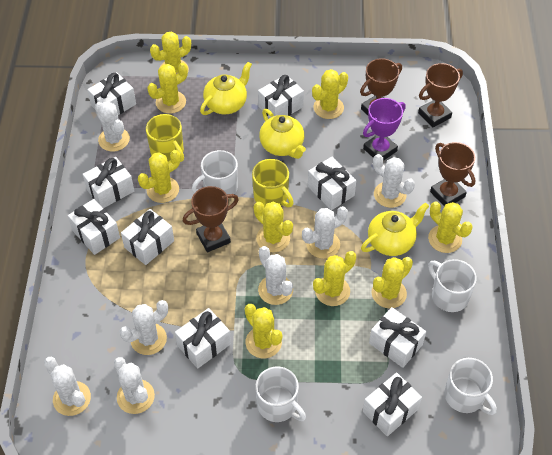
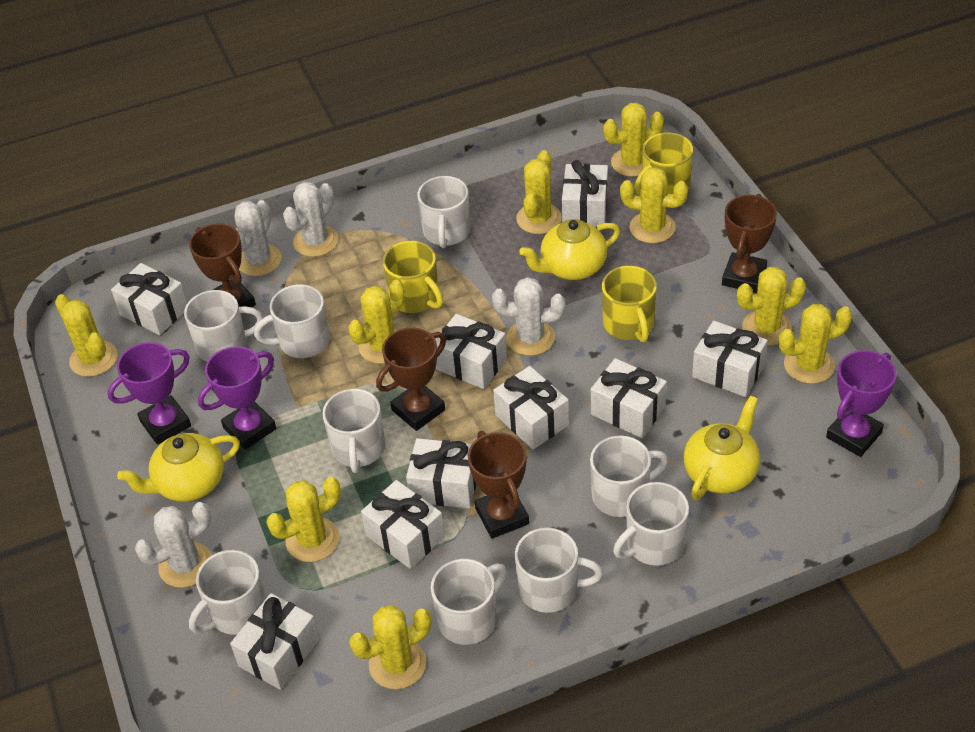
purple trophy: 1 -> 3
white cactus: 7 -> 4
white mug: 4 -> 9
yellow mug: 2 -> 3

